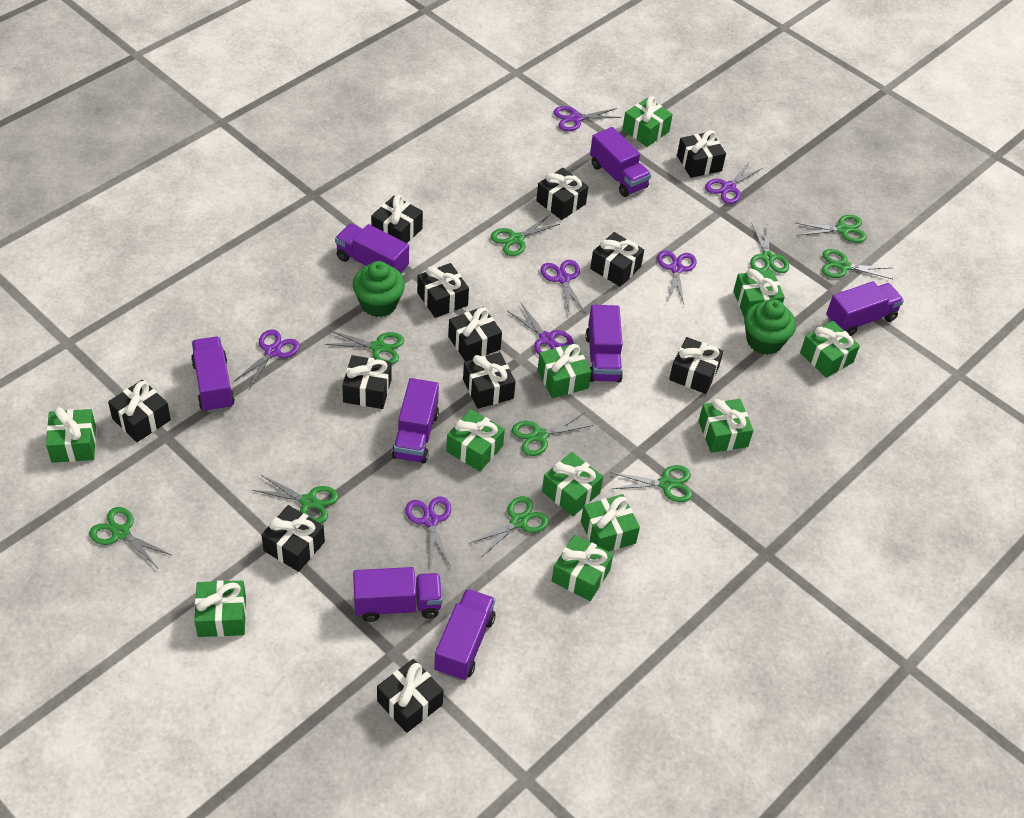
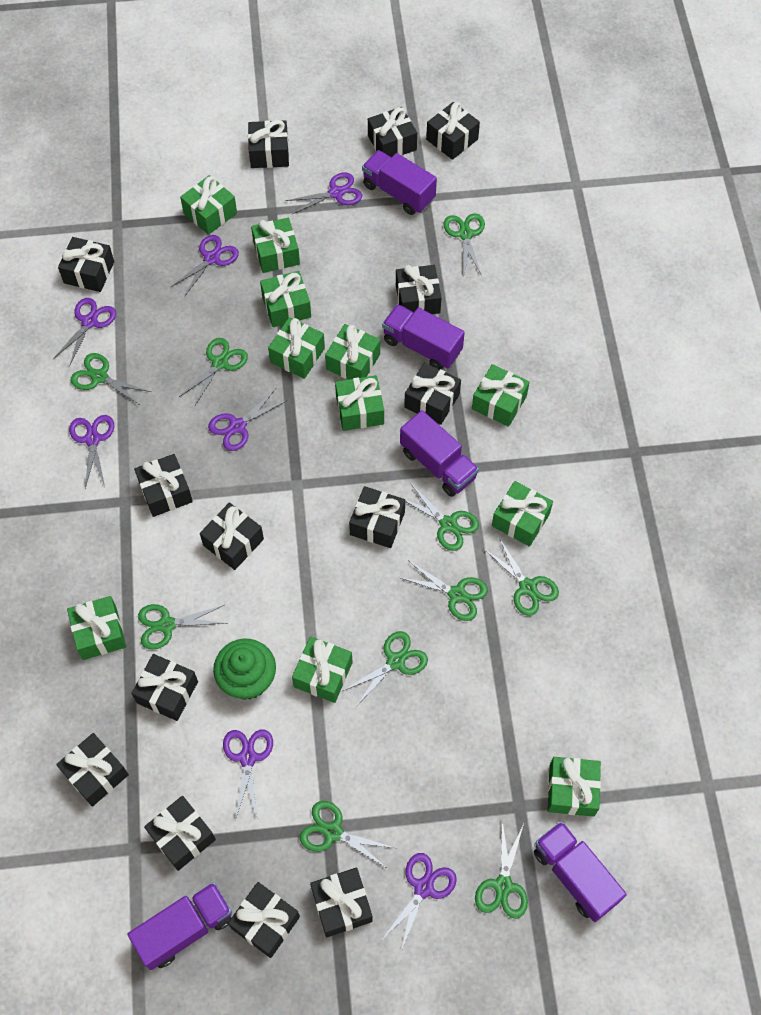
black gift: 12 -> 14
green cupcake: 2 -> 1
purple truck: 8 -> 5

